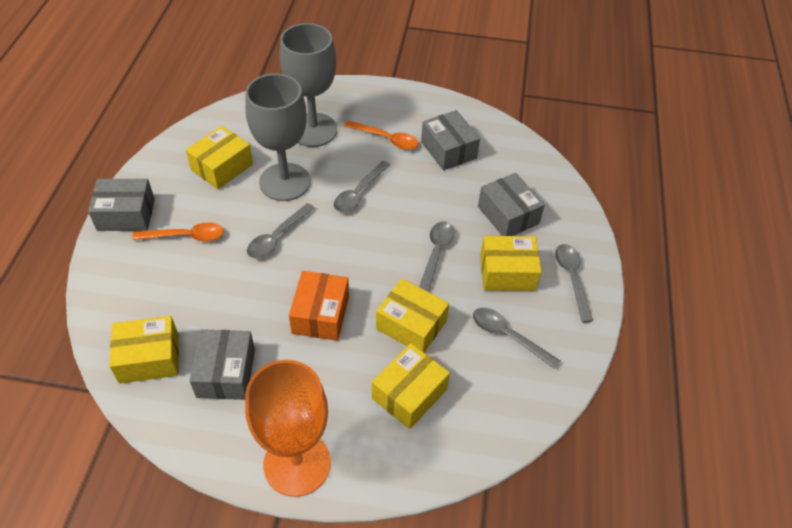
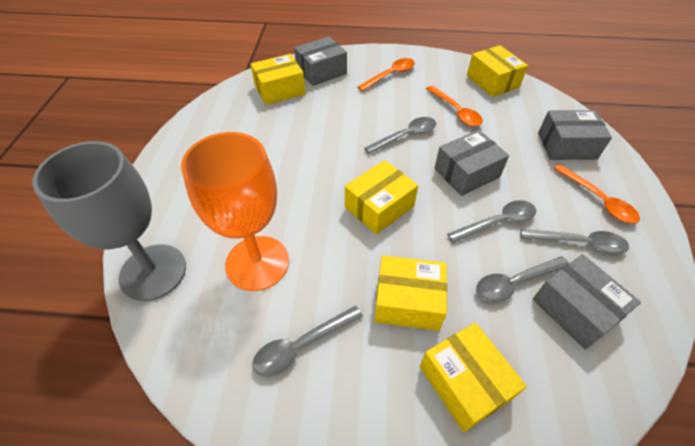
grey goblet: 2 -> 1
orange box: 1 -> 0
orange spoon: 2 -> 3

